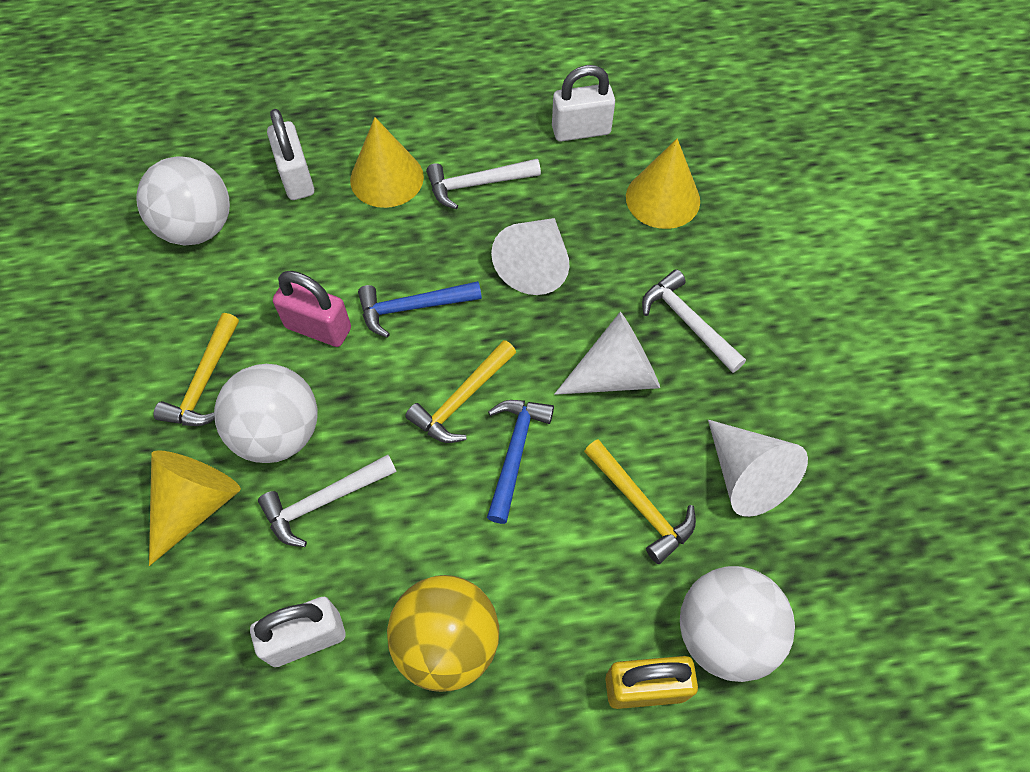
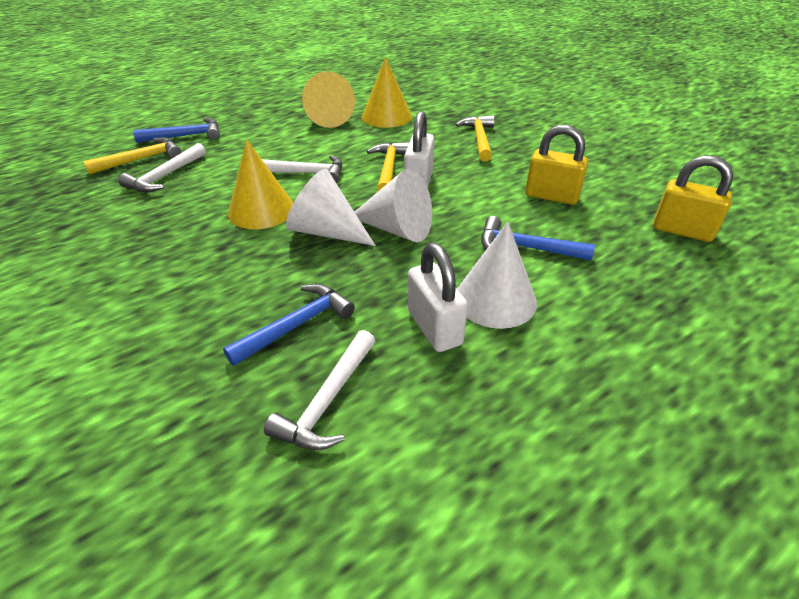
blue hammer: 2 -> 3
pink padlock: 1 -> 0
white ball: 3 -> 0
white padlock: 3 -> 2
yellow ball: 1 -> 0
yellow padlock: 1 -> 2

